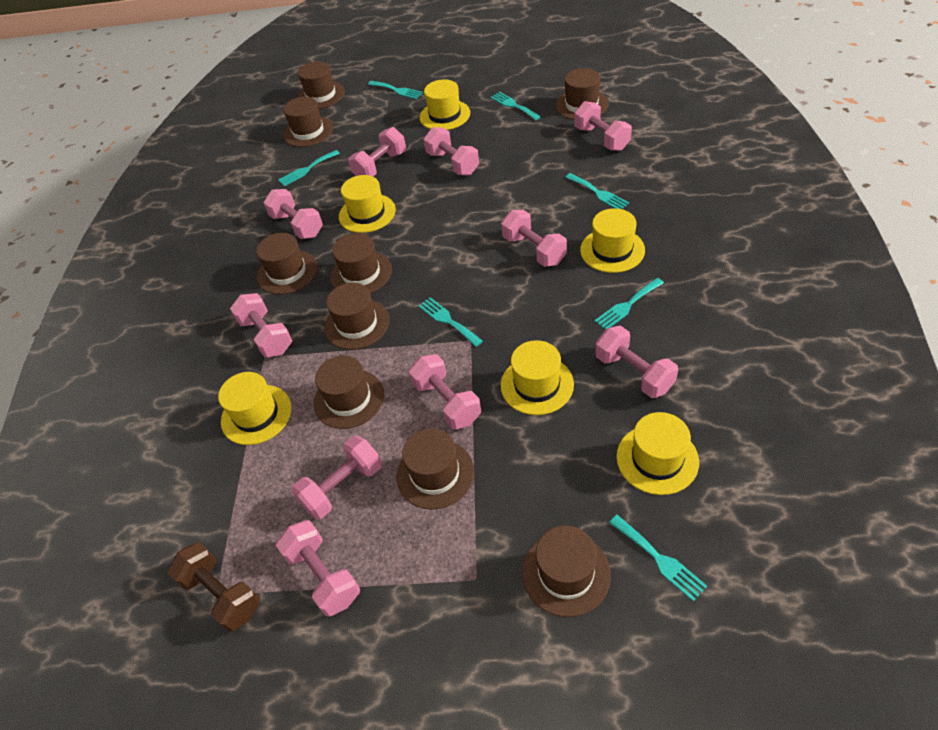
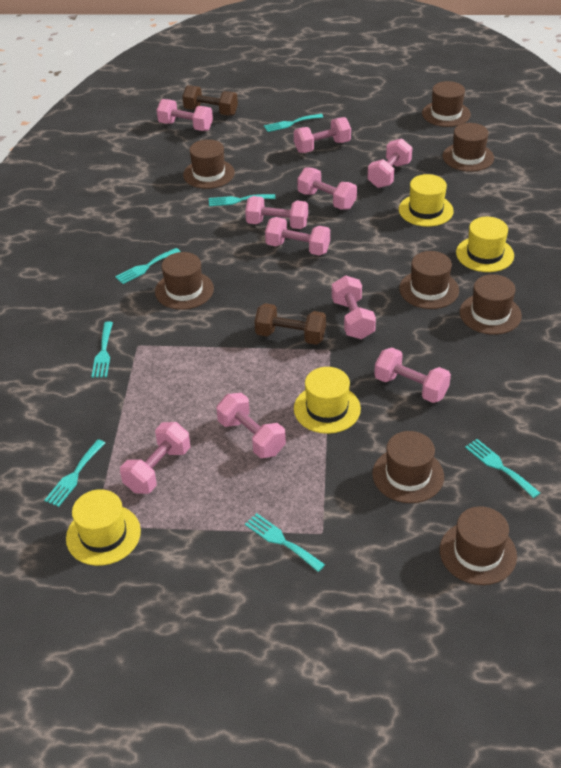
brown dumbbell: 1 -> 2
brown hat: 9 -> 8
yellow hat: 6 -> 4

